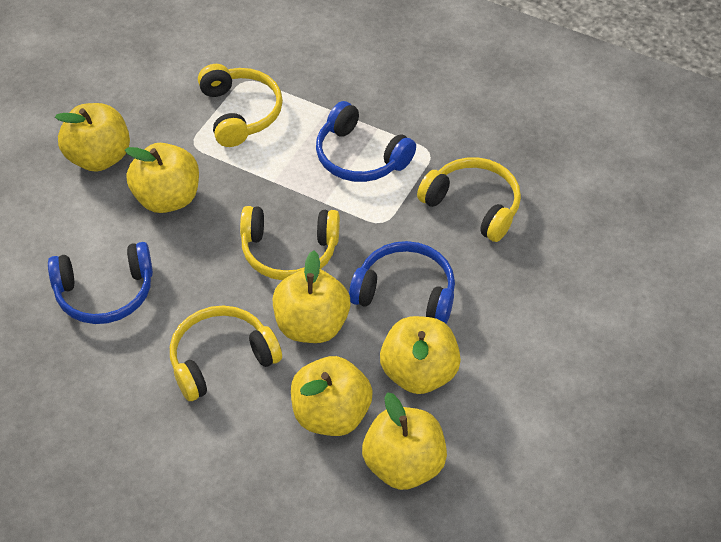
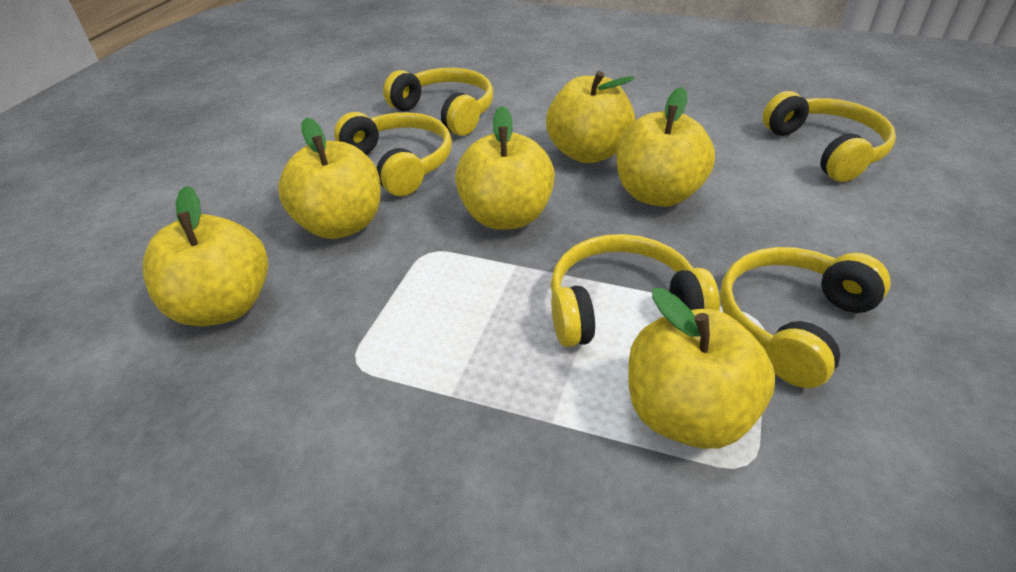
blue headphones: 3 -> 0
yellow headphones: 4 -> 5

